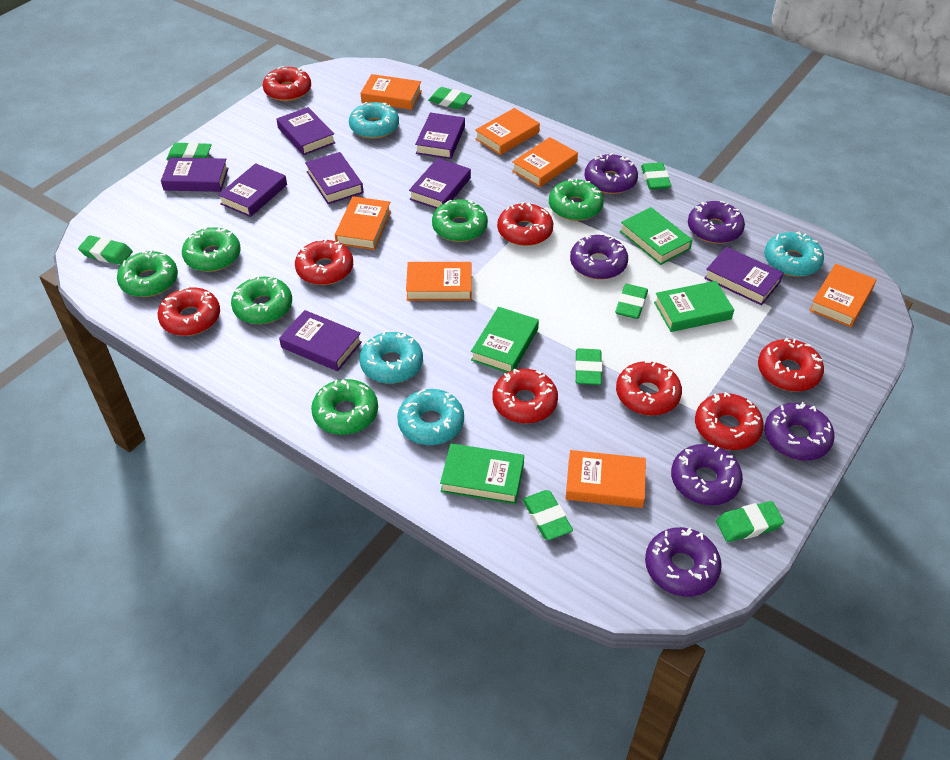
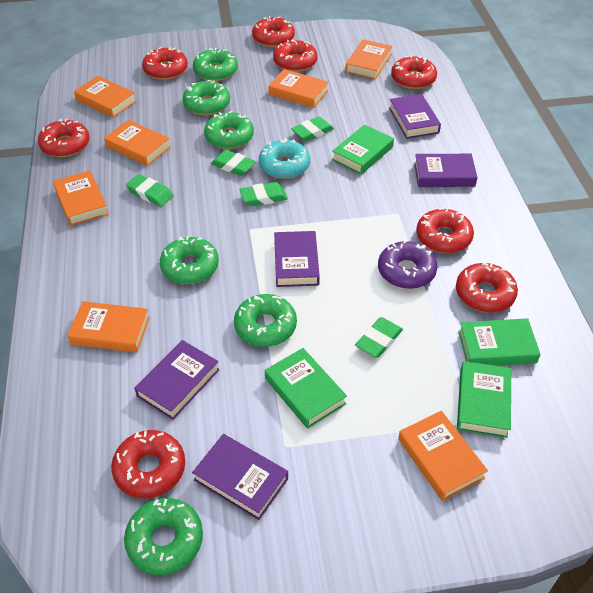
green eraser: 8 -> 5
purple book: 8 -> 5
purple donut: 6 -> 1
turquoise donut: 4 -> 1

